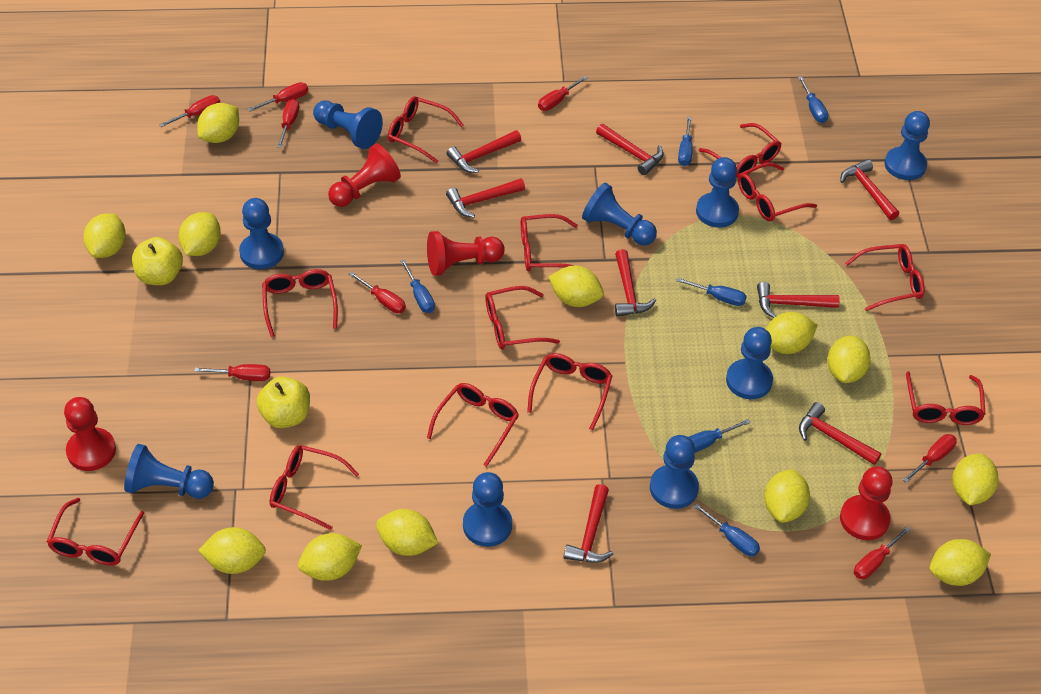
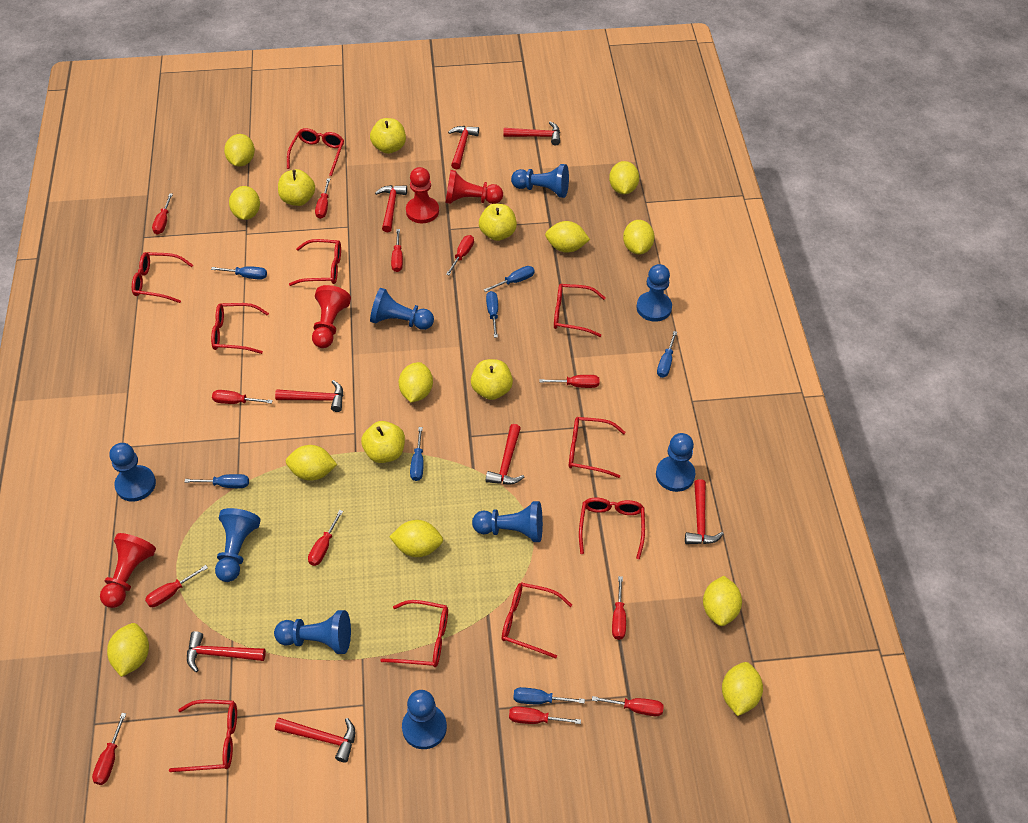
blue screwdriver: 6 -> 7
red glasses: 12 -> 10
red screwdriver: 8 -> 12
yellow apple: 2 -> 5
yellow lemon: 12 -> 11

